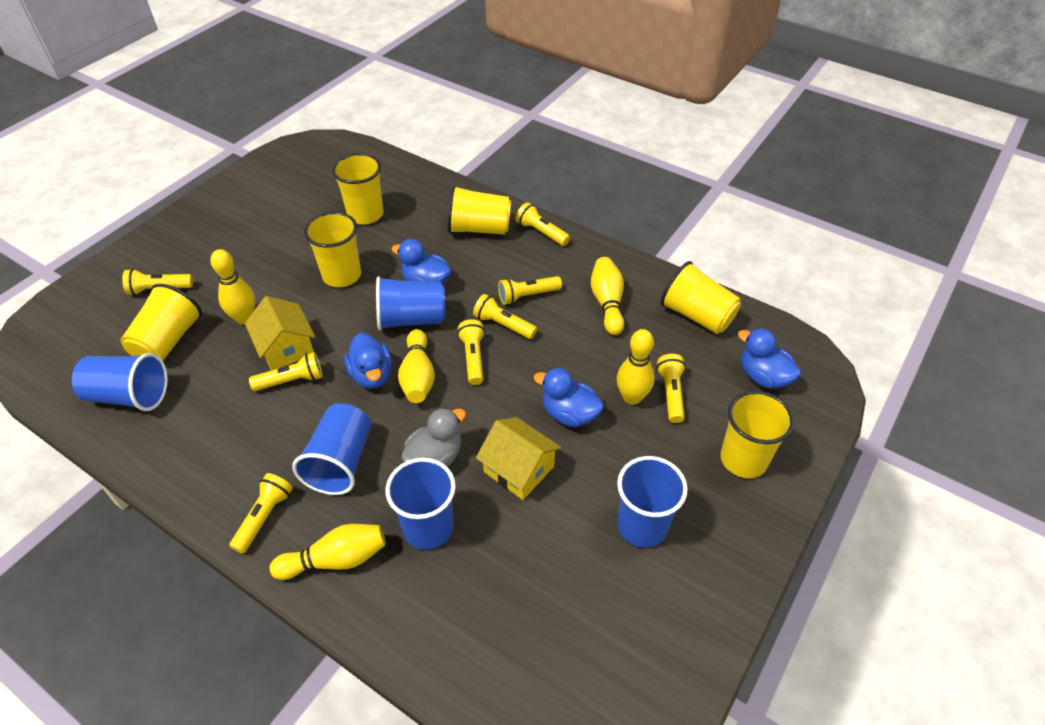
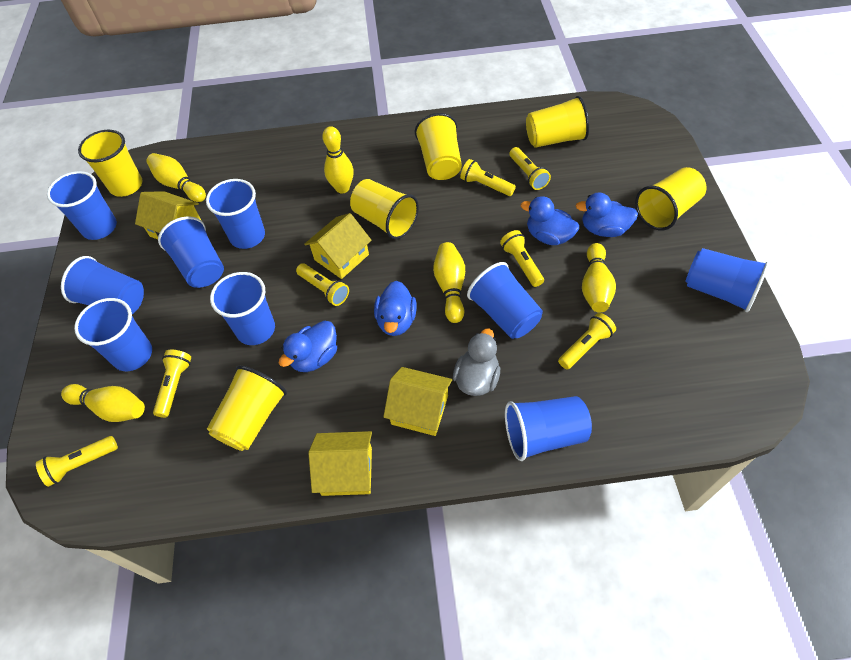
blue cup: 5 -> 9
yellow flashlight: 8 -> 7
yellow house: 2 -> 4

